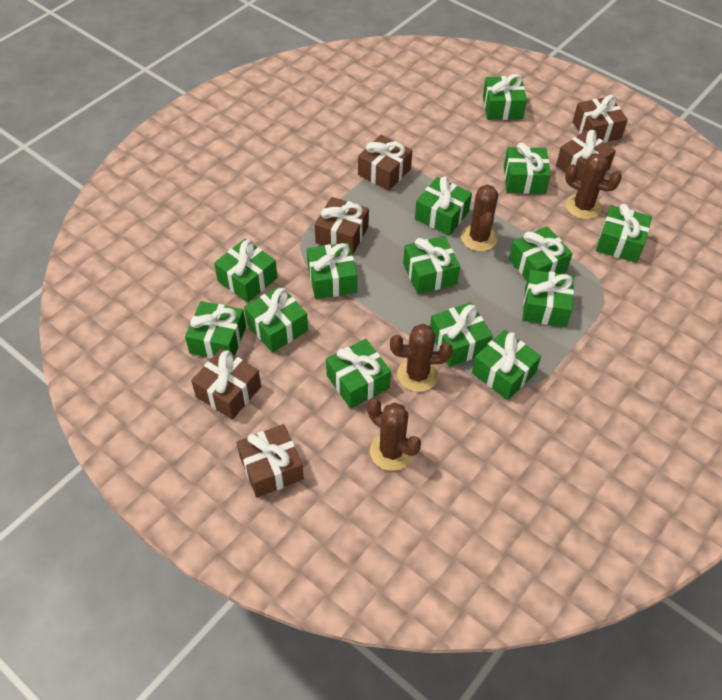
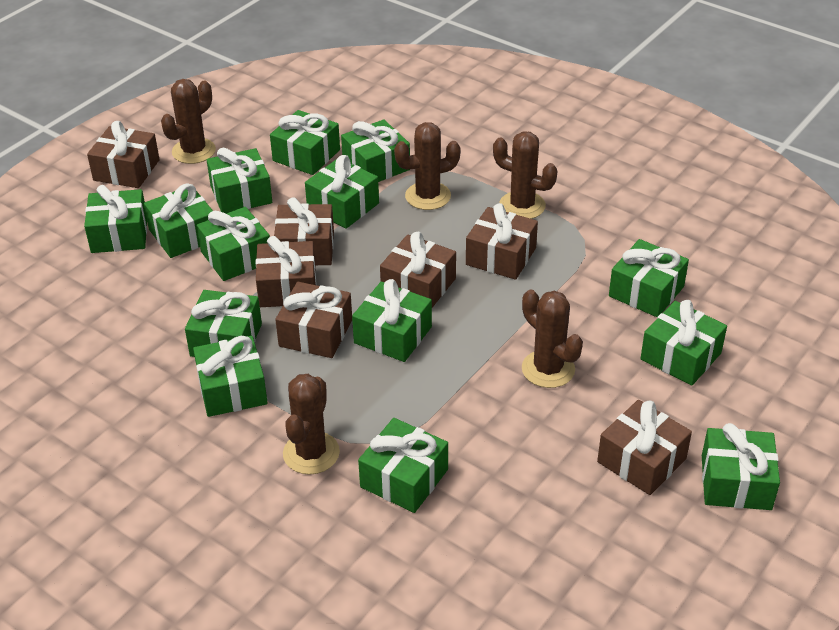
brown cactus: 4 -> 5
brown gift: 6 -> 7

